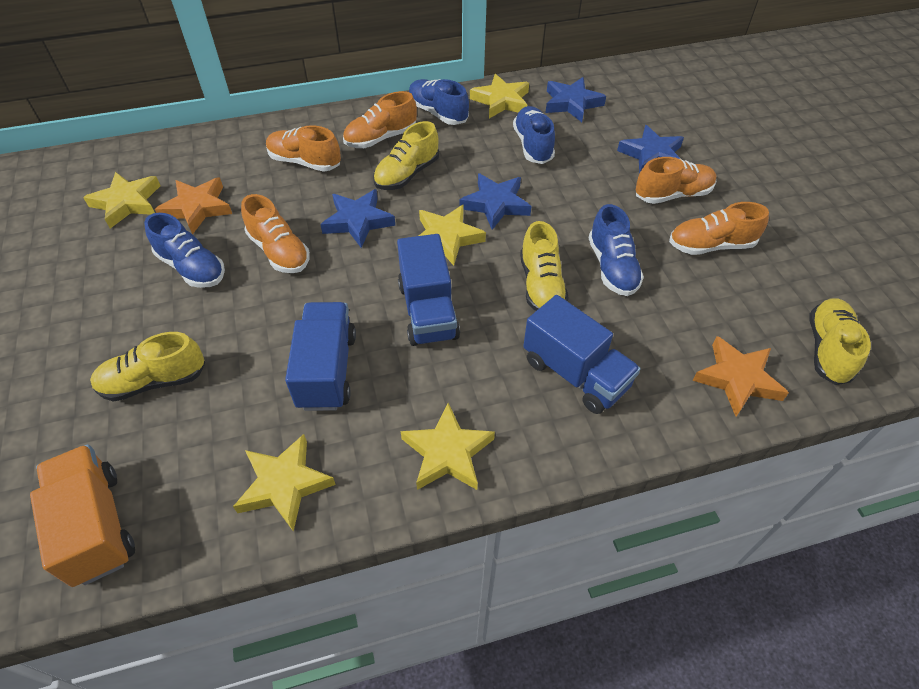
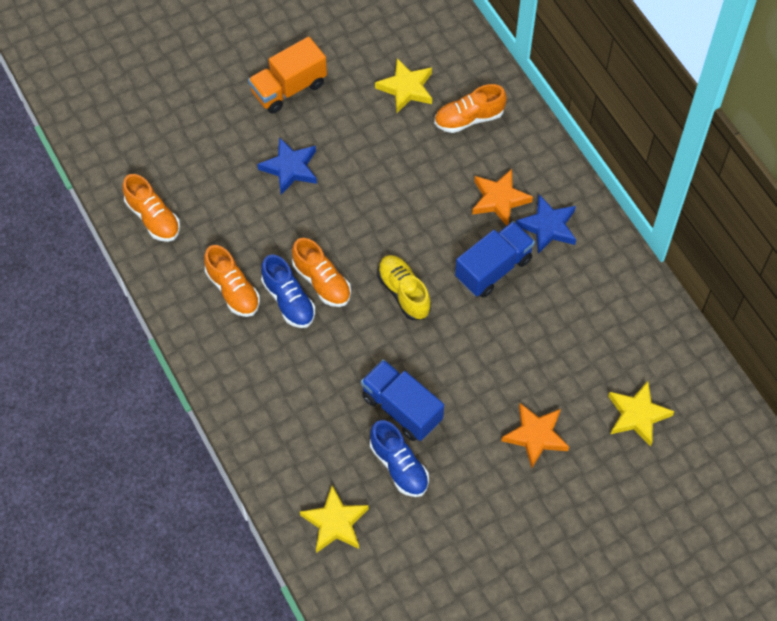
blue shoe: 4 -> 2
blue star: 4 -> 2
blue truck: 3 -> 2
orange shoe: 5 -> 4
yellow shoe: 4 -> 1
yellow star: 5 -> 3

